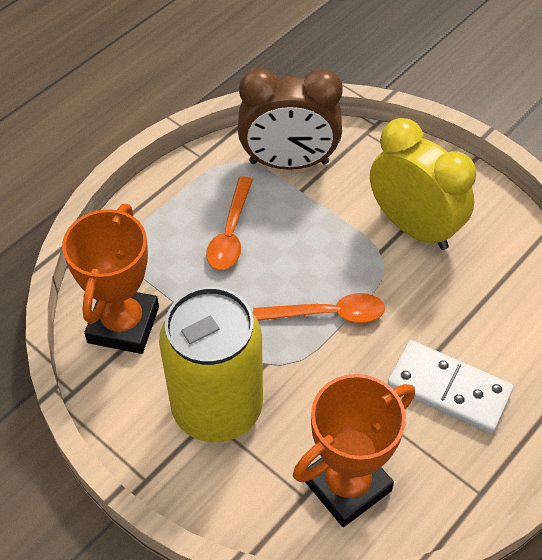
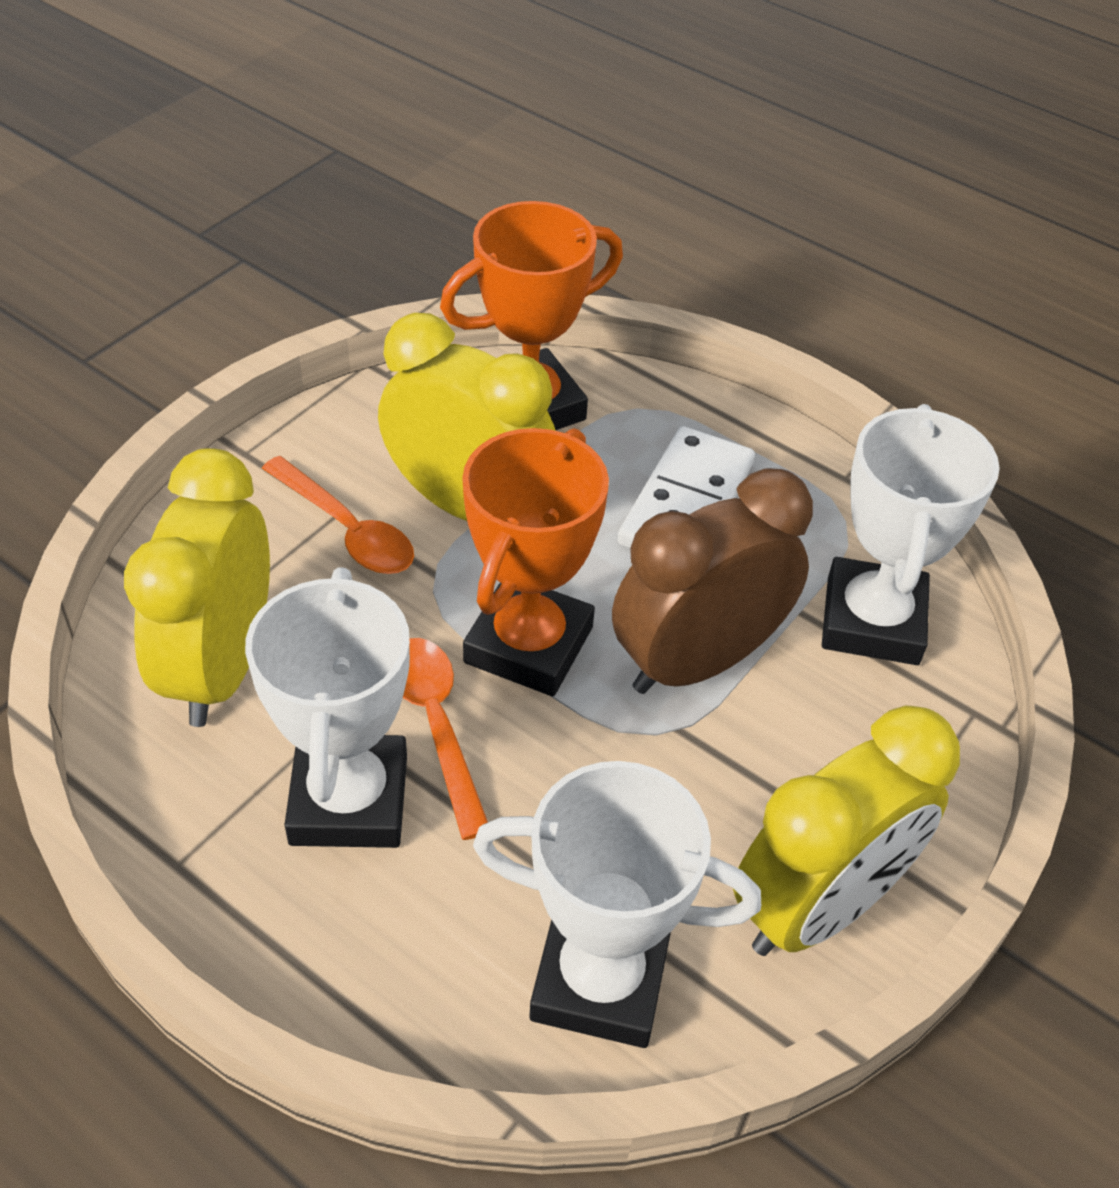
white trophy: 0 -> 3
yellow can: 1 -> 0
yellow clock: 1 -> 3

